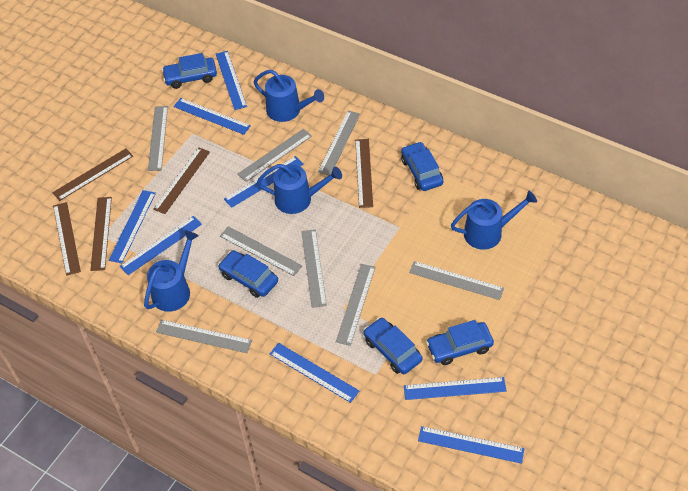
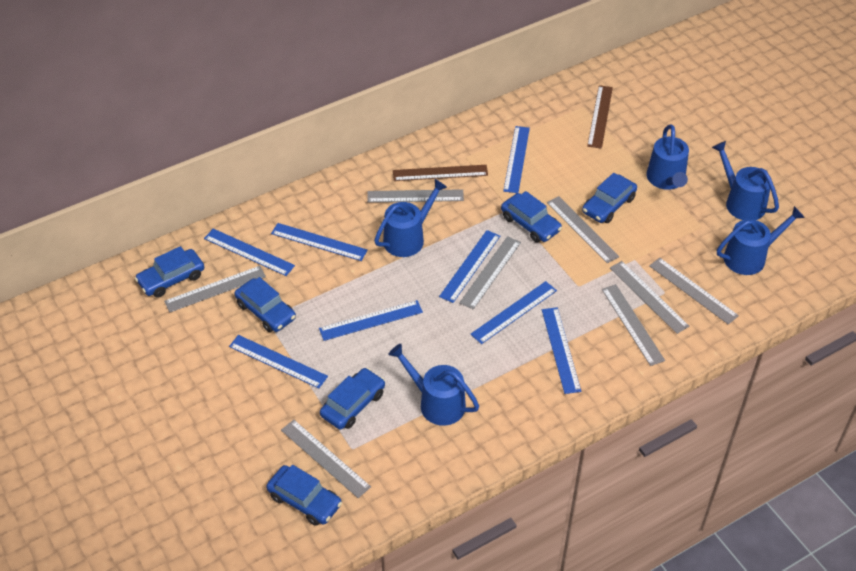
blue car: 5 -> 6
blue watering can: 4 -> 5
brown ruler: 5 -> 2

